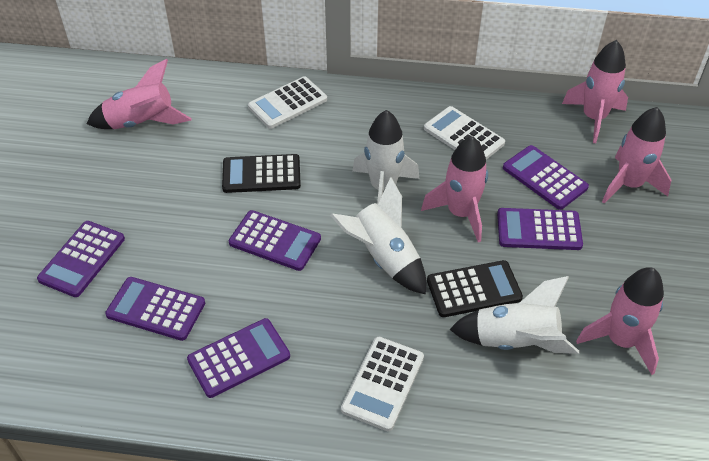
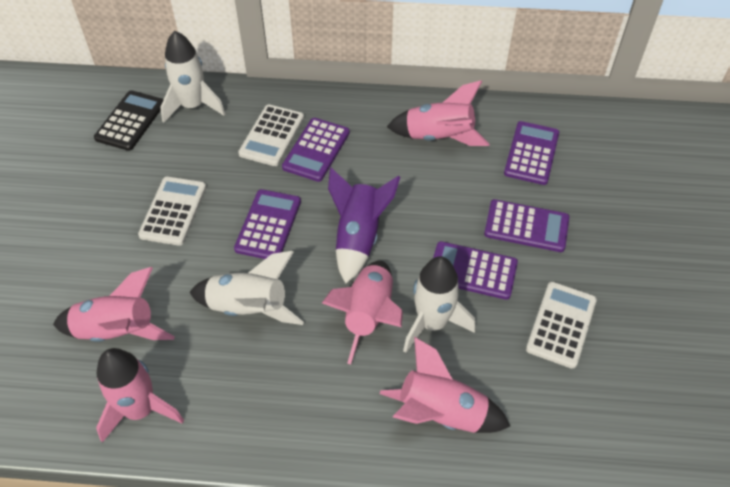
black calculator: 2 -> 1
purple calculator: 6 -> 5
purple rocket: 0 -> 1

